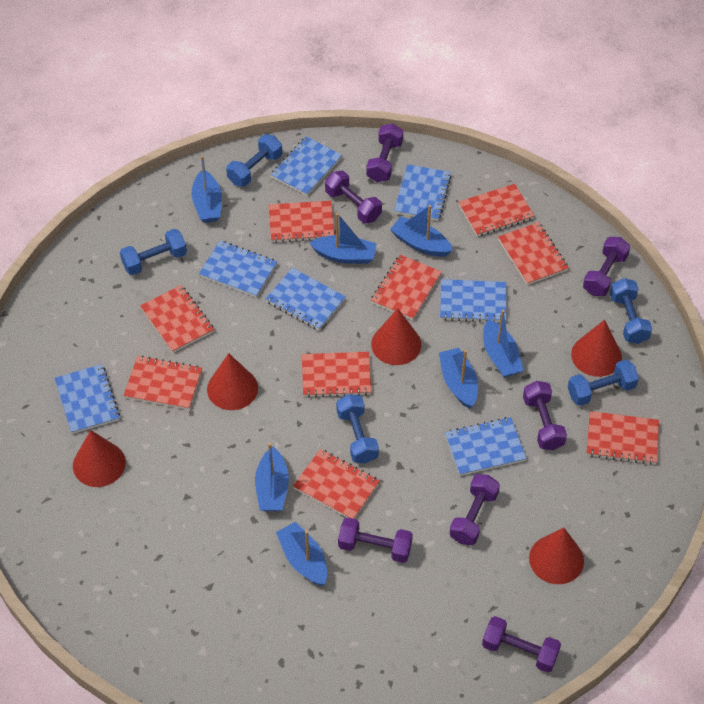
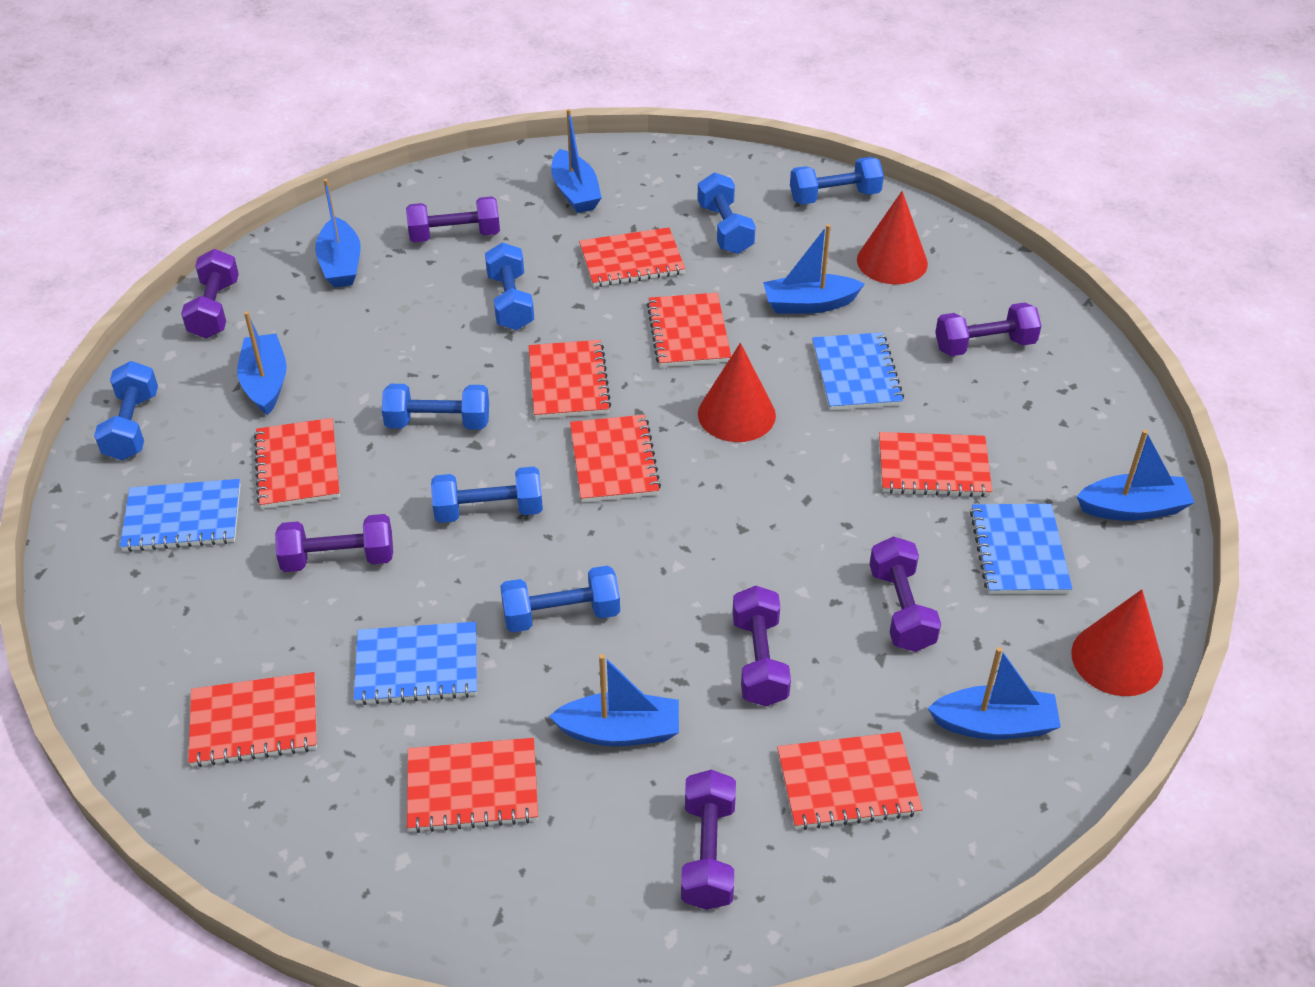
blue dumbbell: 5 -> 7
blue notebook: 7 -> 4
red cone: 5 -> 3

